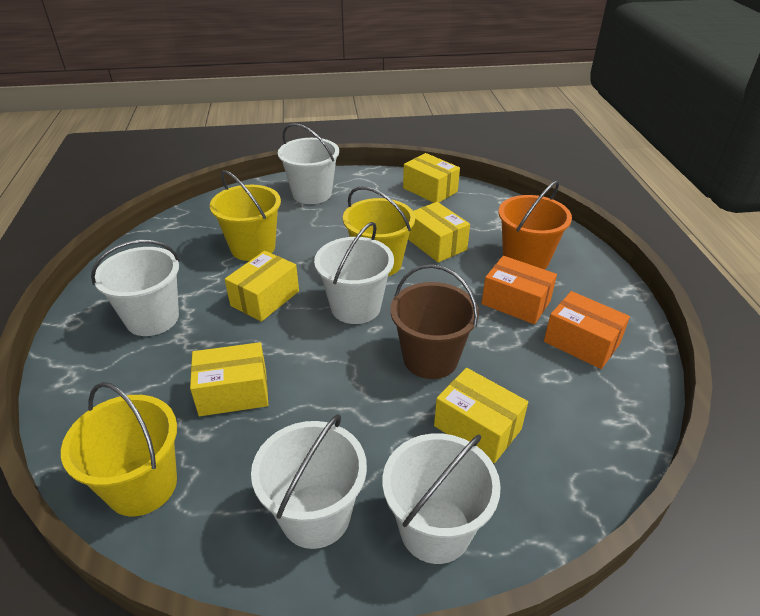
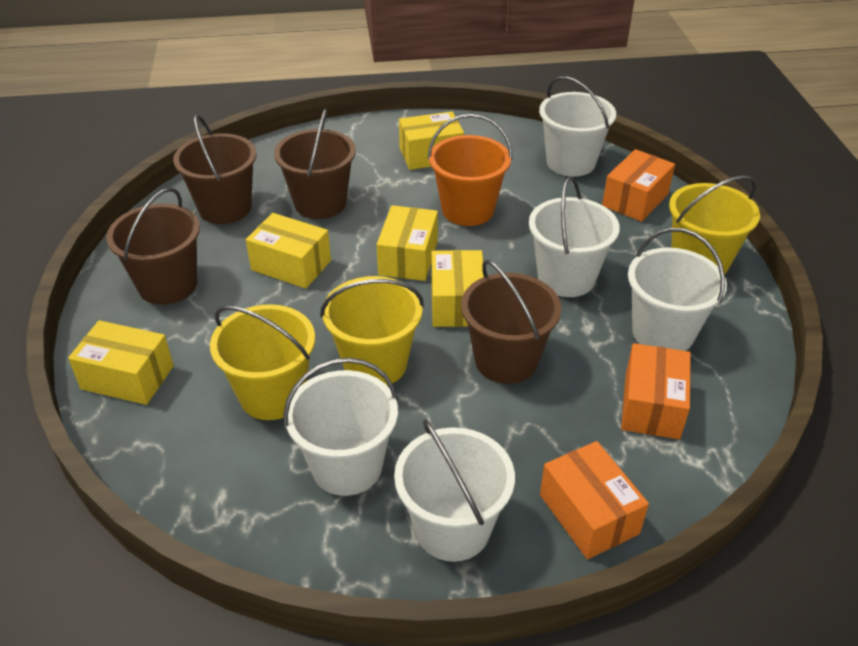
brown bucket: 1 -> 4
orange box: 2 -> 3

